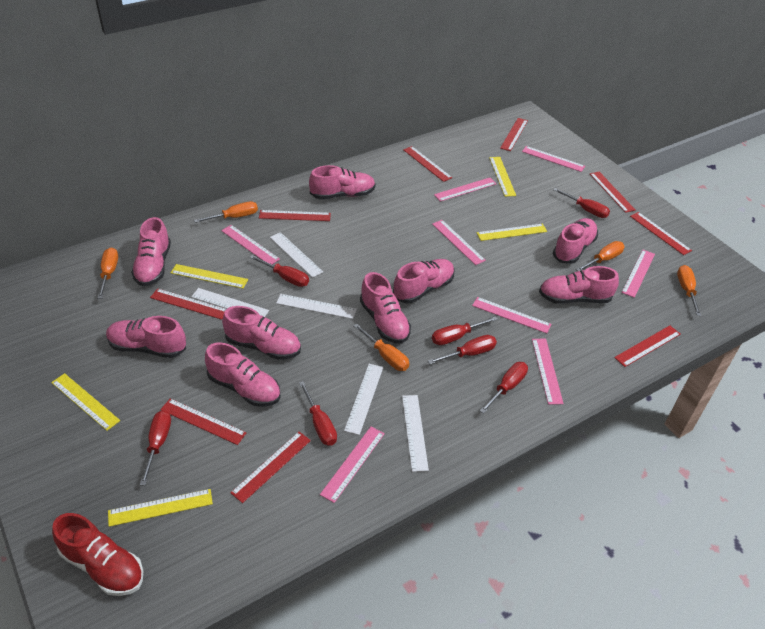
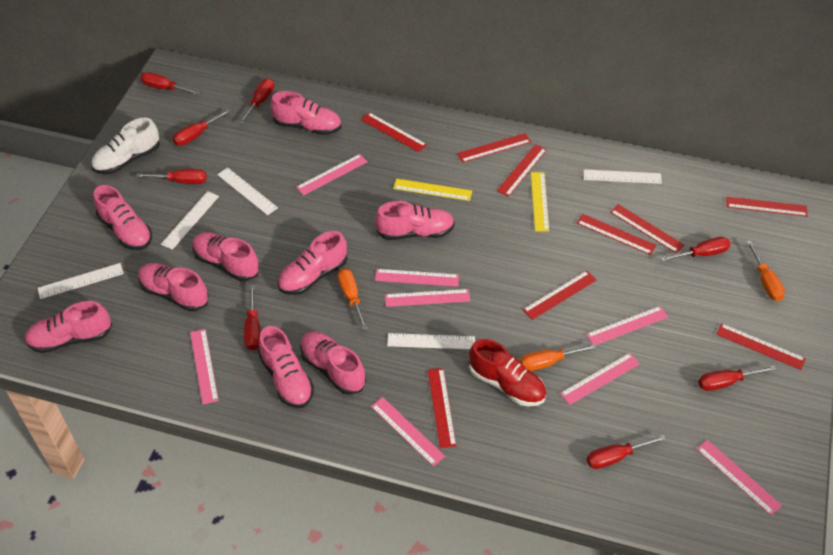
orange screwdriver: 5 -> 3
red screwdriver: 7 -> 8
white shoe: 0 -> 1
yellow ruler: 5 -> 2

